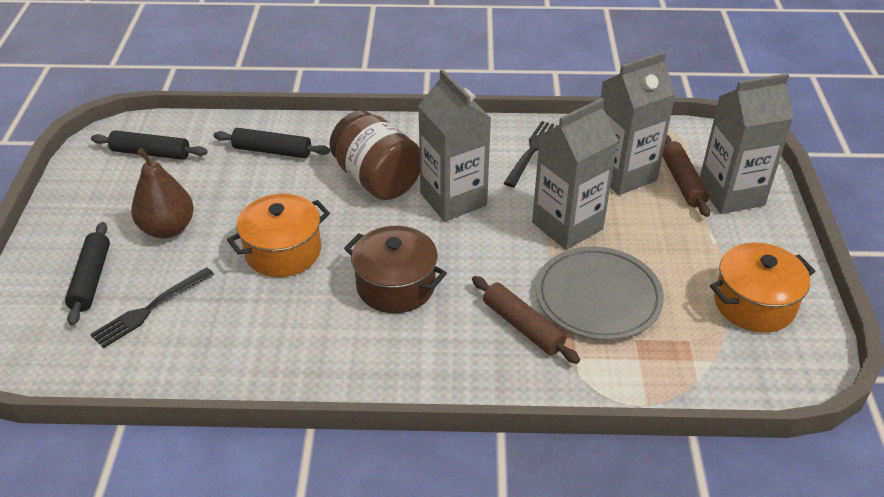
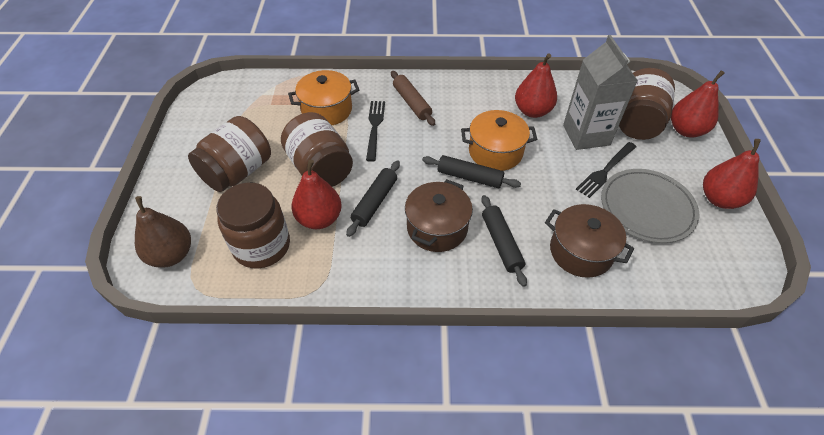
brown jar: 1 -> 4
brown pot: 1 -> 2
brown rolling pin: 2 -> 1
grey carton: 4 -> 1
red pear: 0 -> 4

